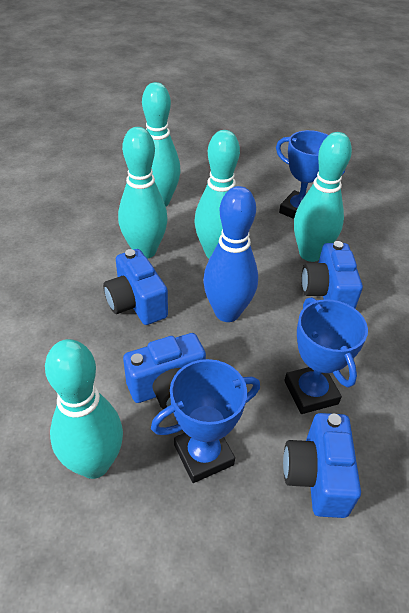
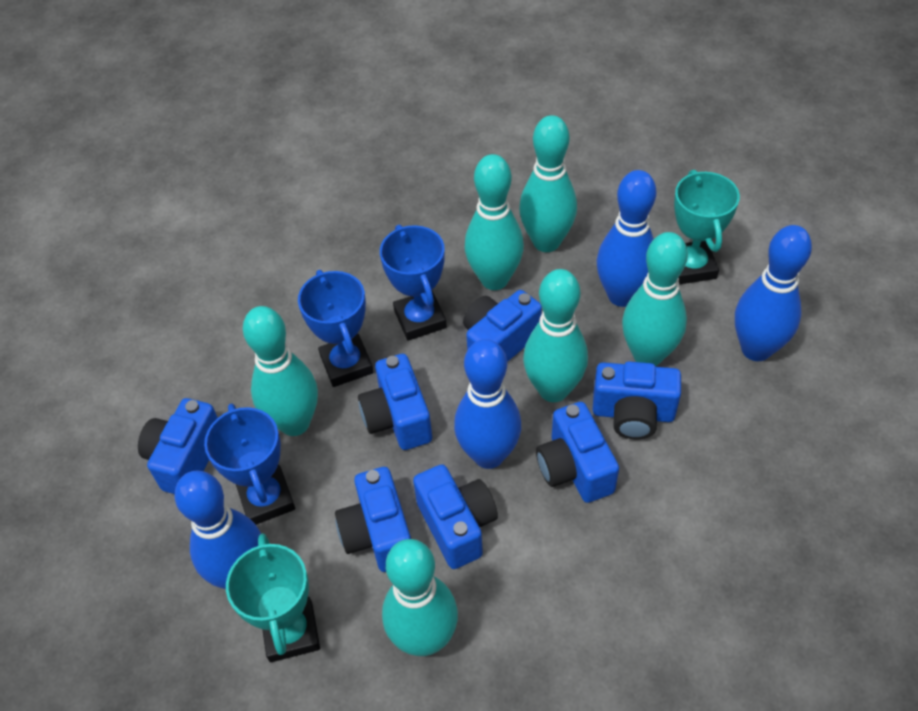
blue bowling pin: 1 -> 4
blue camera: 4 -> 7
turquoise bowling pin: 5 -> 6
turquoise trophy: 0 -> 2

